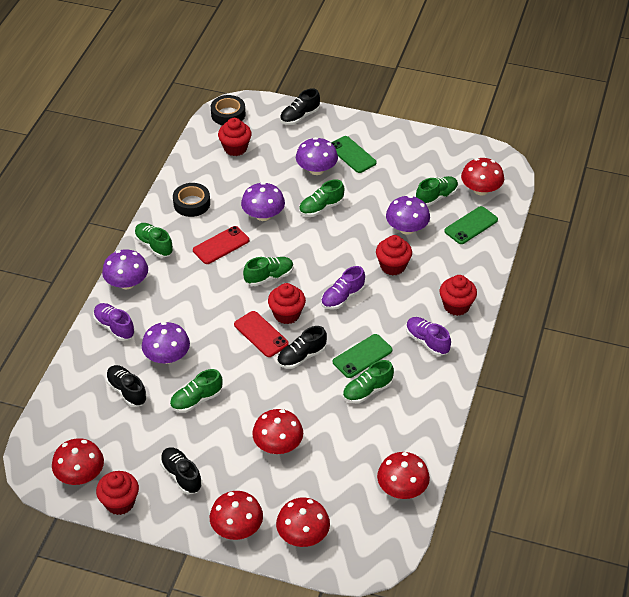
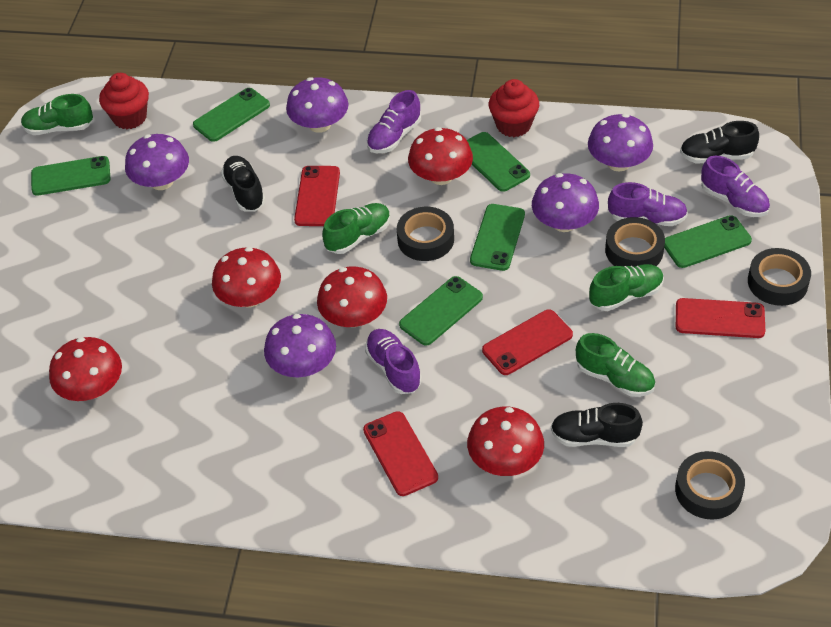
black shoe: 4 -> 3
black tape: 2 -> 4
green phone: 3 -> 6
green shoe: 6 -> 4
purple shoe: 3 -> 4
red cupcake: 5 -> 2
red mushroom: 6 -> 5
red phone: 2 -> 4

